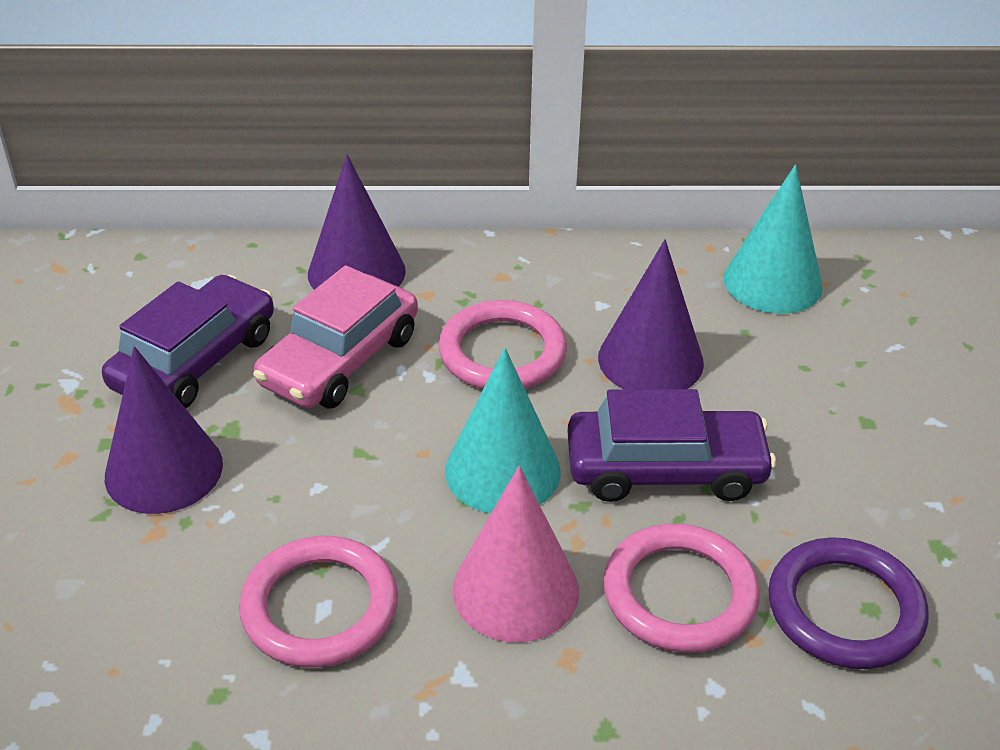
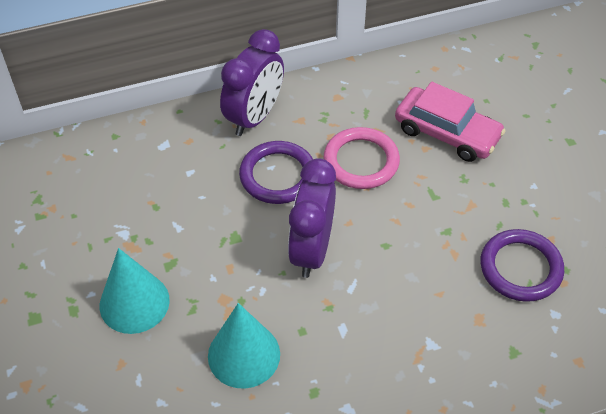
pink cone: 1 -> 0
pink ring: 3 -> 1
purple car: 2 -> 0
purple clock: 0 -> 2
purple cone: 3 -> 0
purple ring: 1 -> 2

